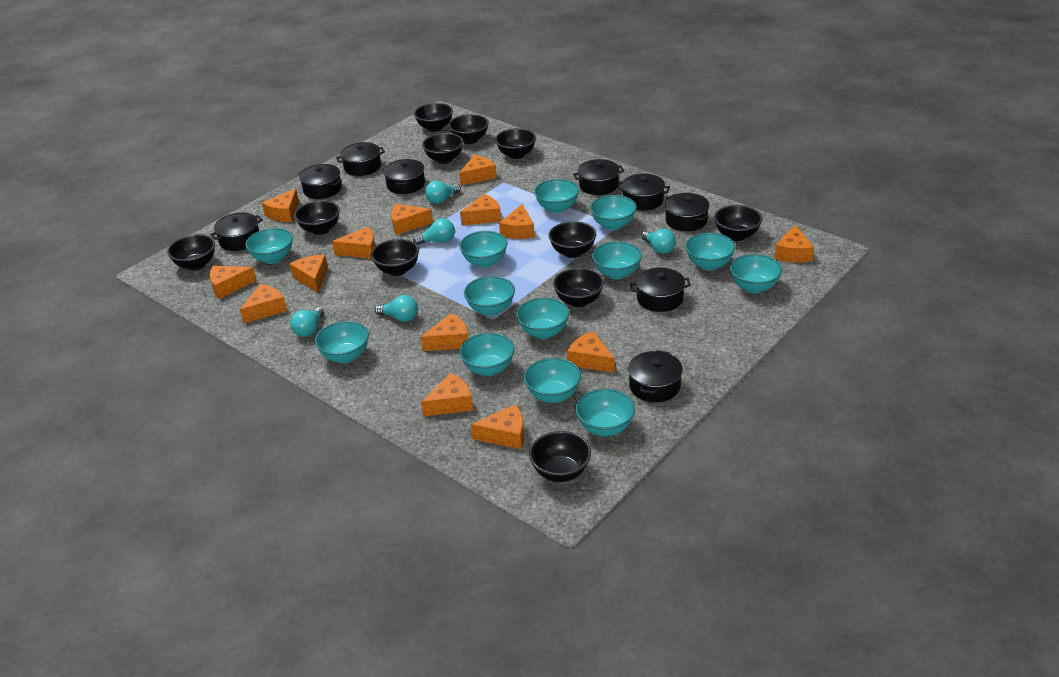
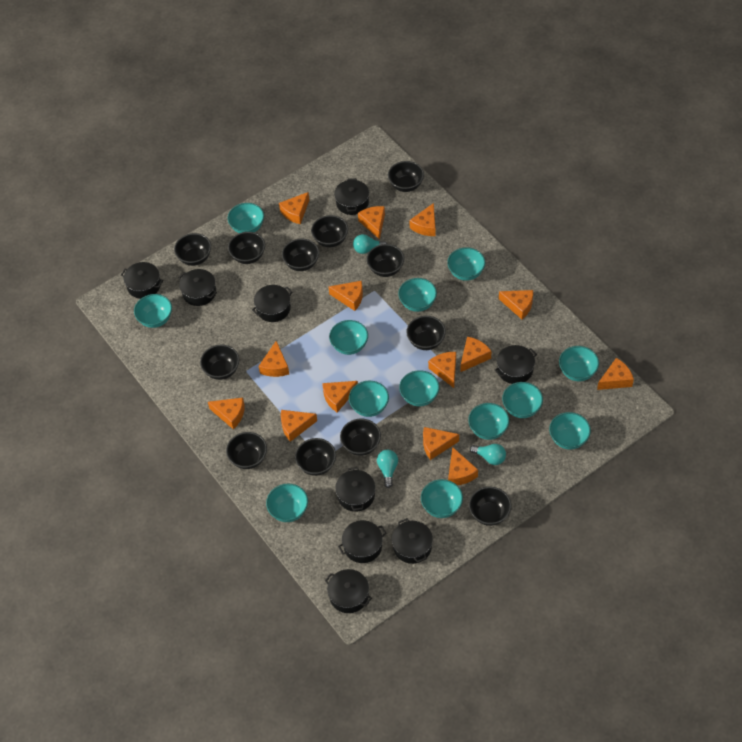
black bowl: 11 -> 12
turquoise light bulb: 5 -> 3

